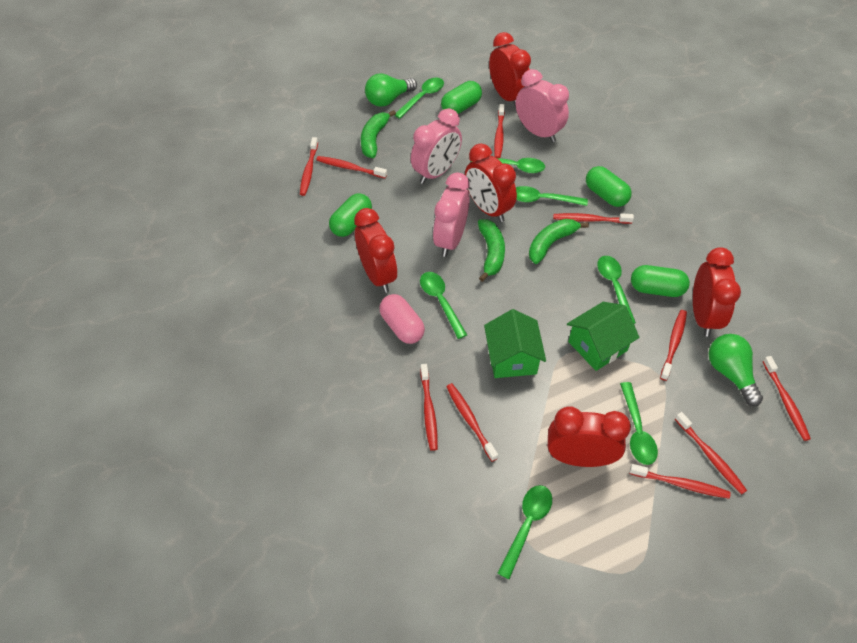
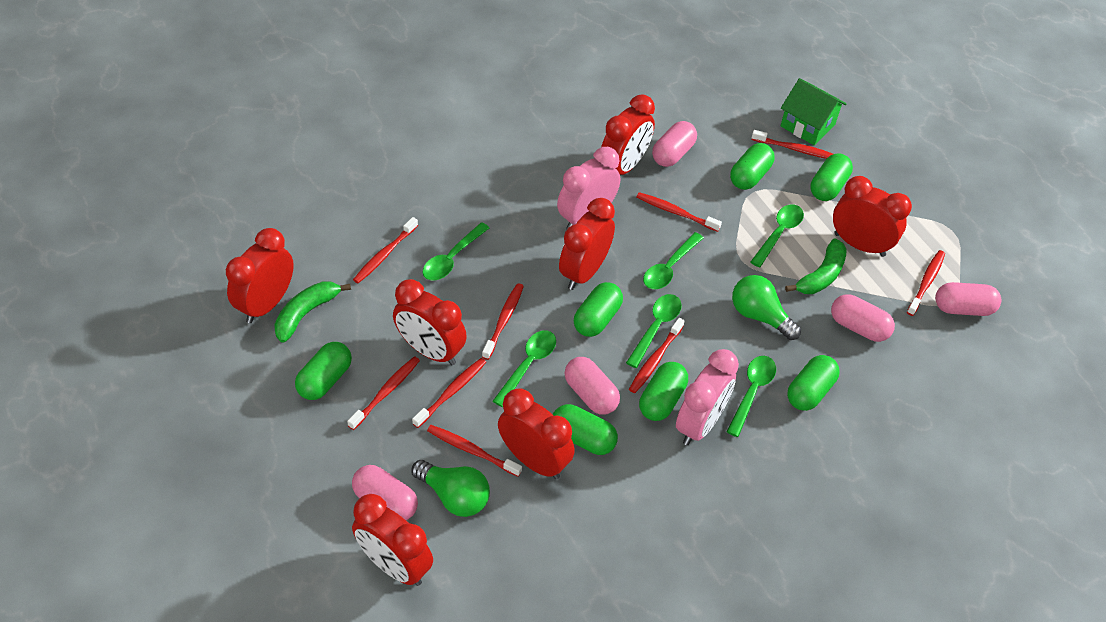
green banana: 3 -> 2
green capsule: 4 -> 7
green house: 2 -> 1
green spoon: 7 -> 6
pink capsule: 1 -> 5
pink clock: 3 -> 2
red clock: 5 -> 7
red toothbrush: 10 -> 9

